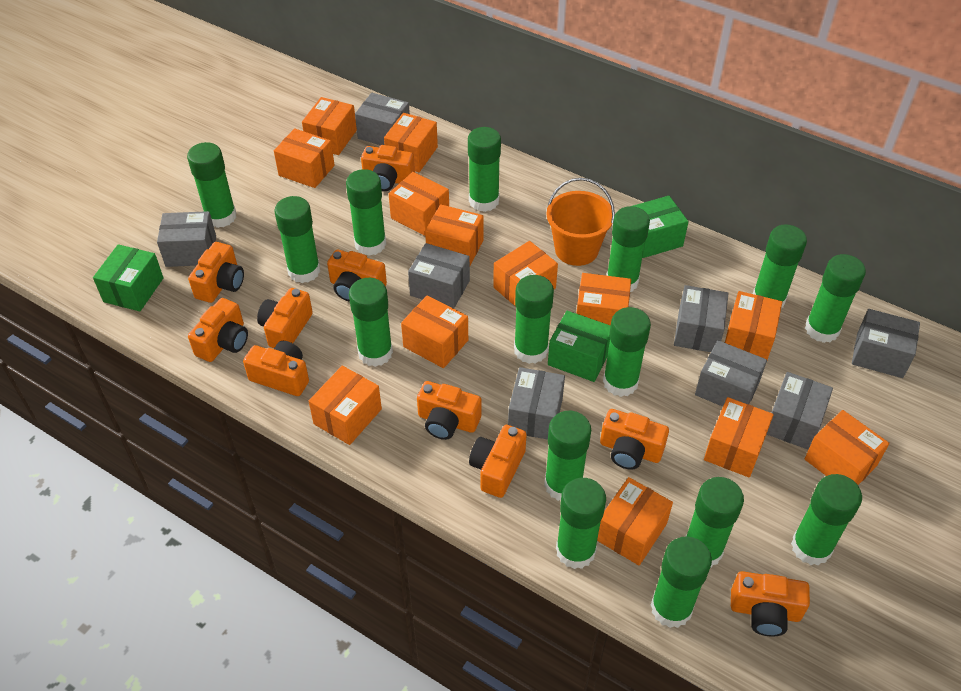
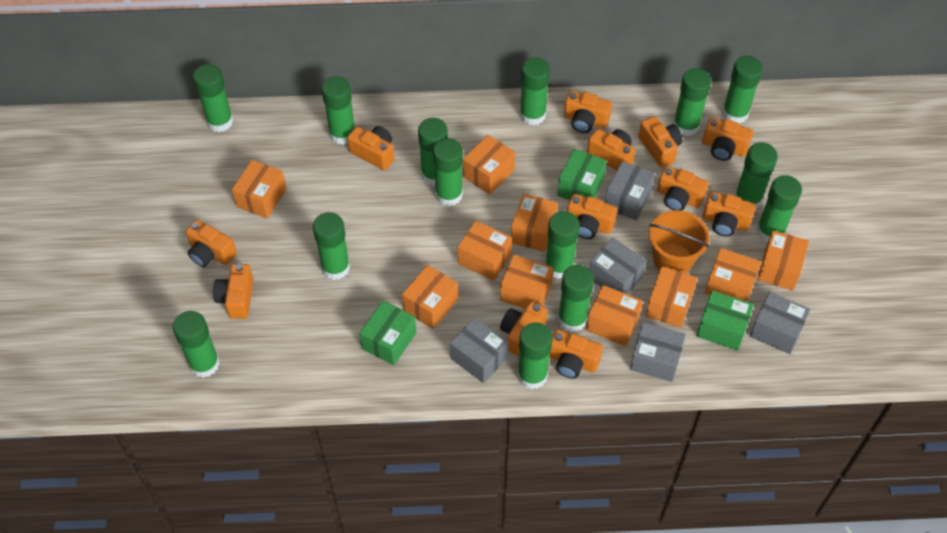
green glue stick: 15 -> 14
grey box: 8 -> 5
orange box: 13 -> 10
orange camera: 10 -> 12

